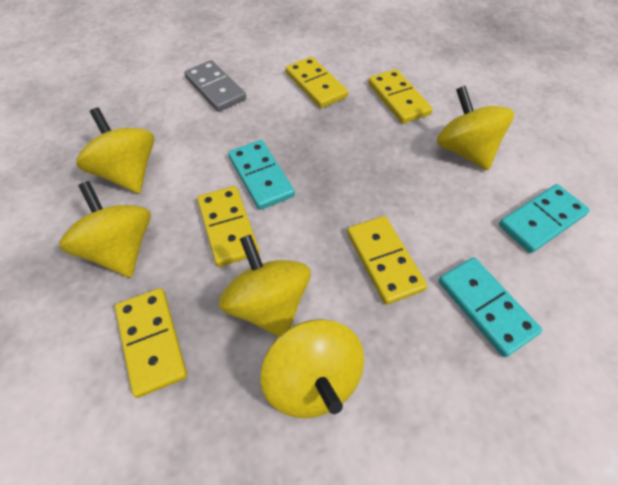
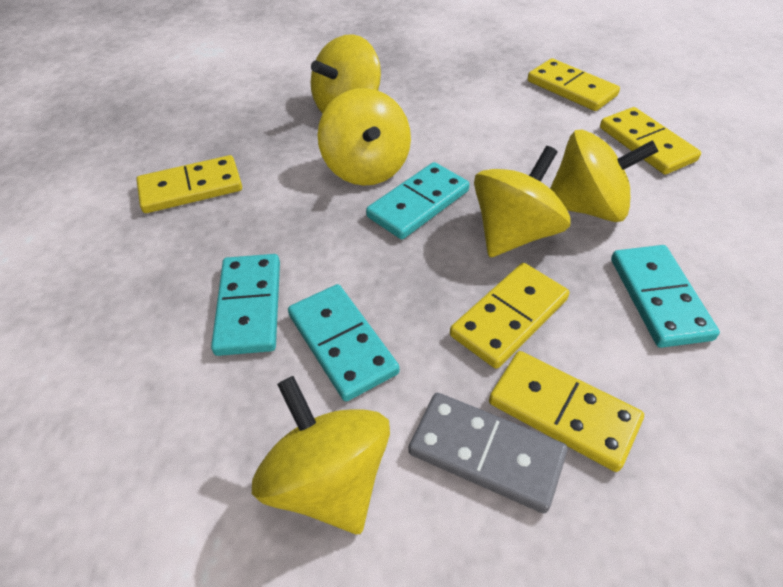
turquoise domino: 3 -> 4

